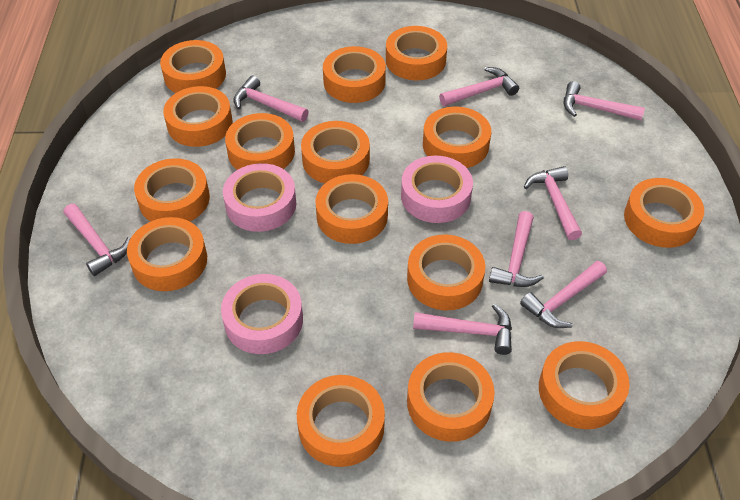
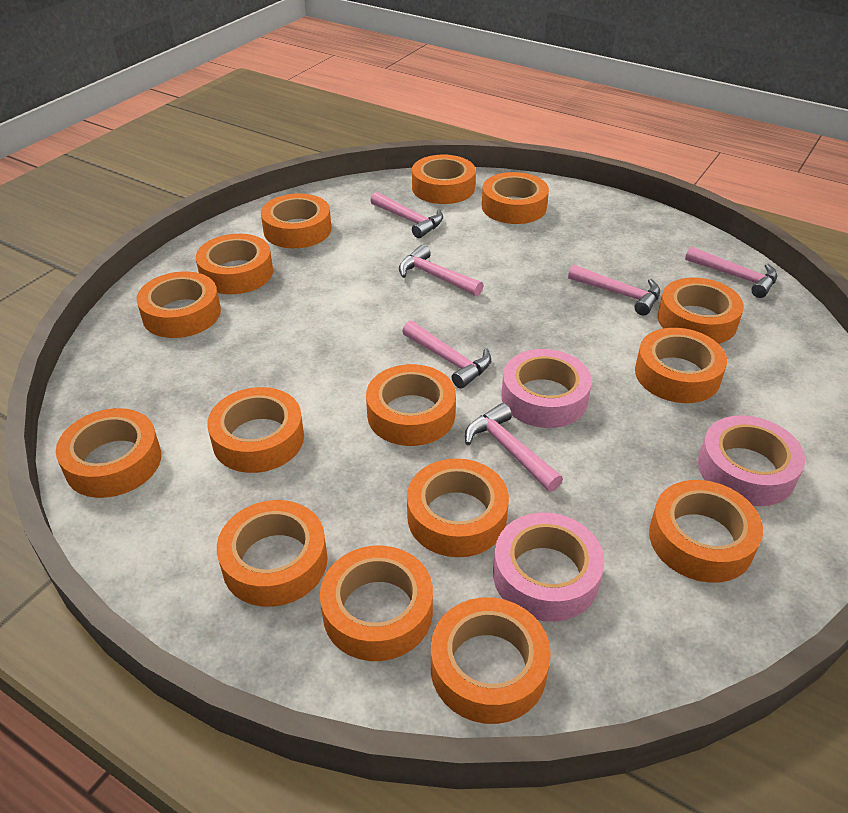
pink hammer: 8 -> 6

